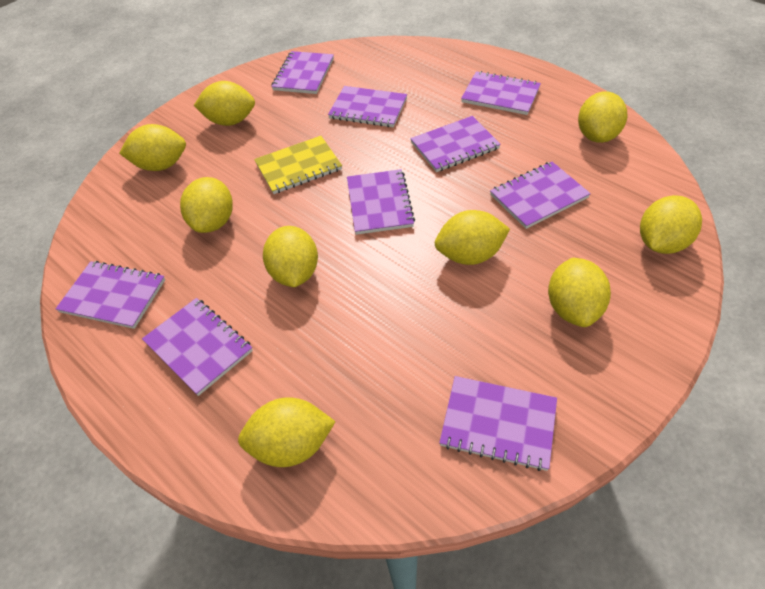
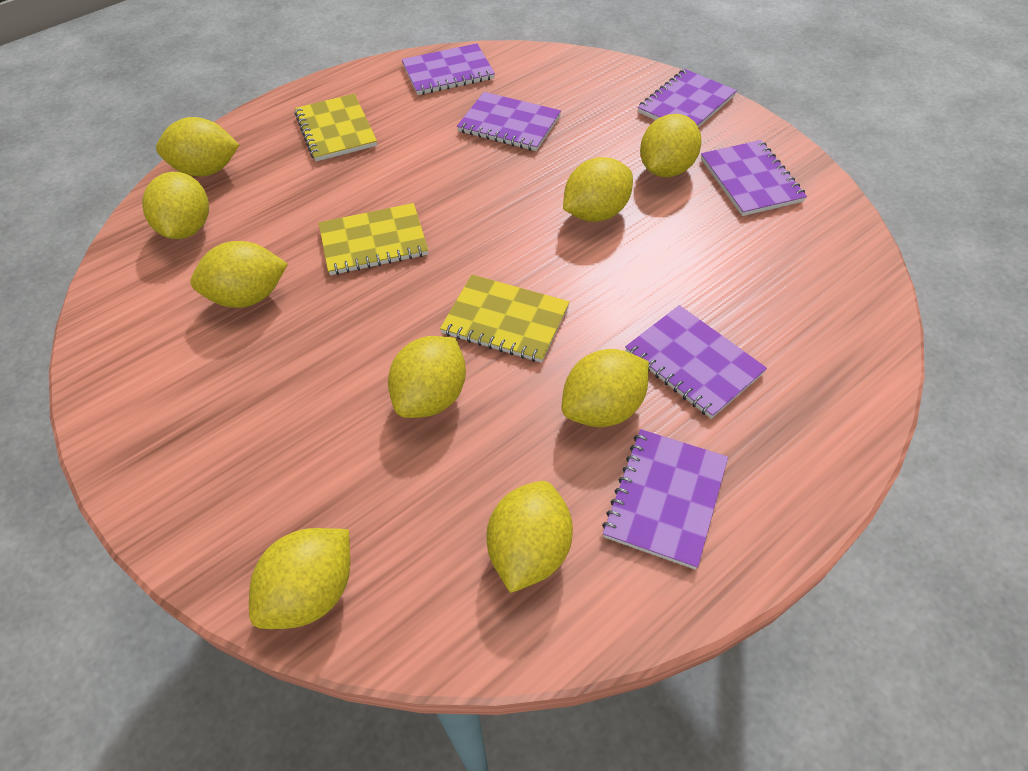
purple notebook: 9 -> 6
yellow notebook: 1 -> 3

